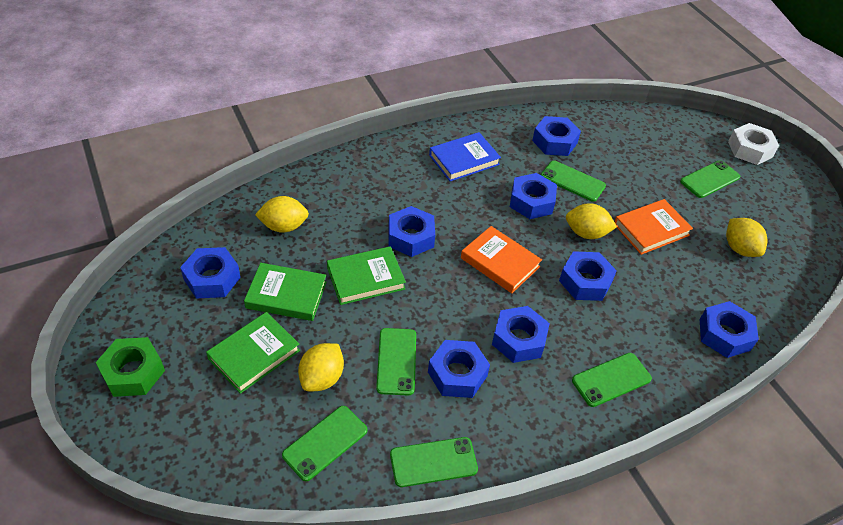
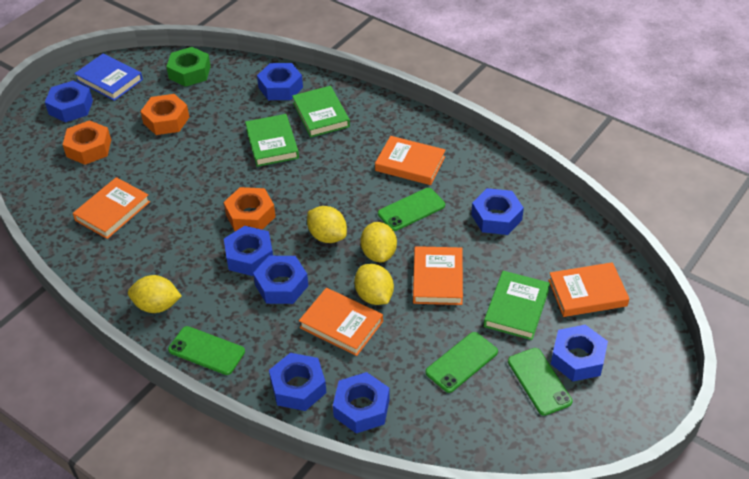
green phone: 6 -> 4
orange book: 2 -> 5
orange nut: 0 -> 3
white nut: 1 -> 0

